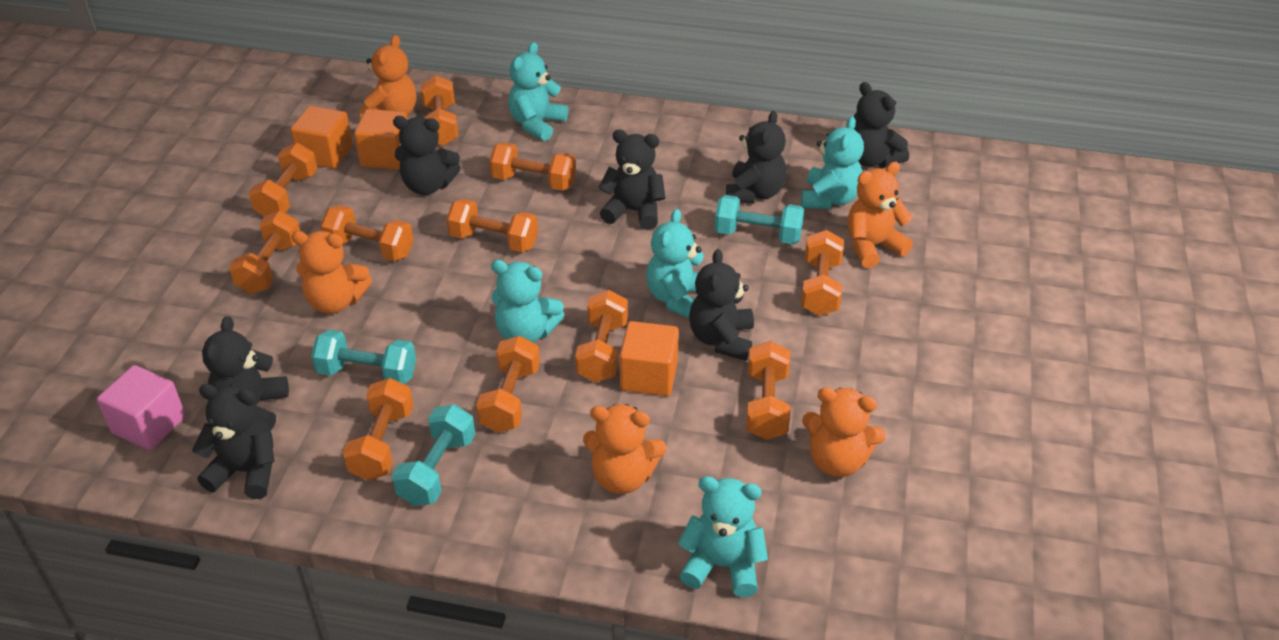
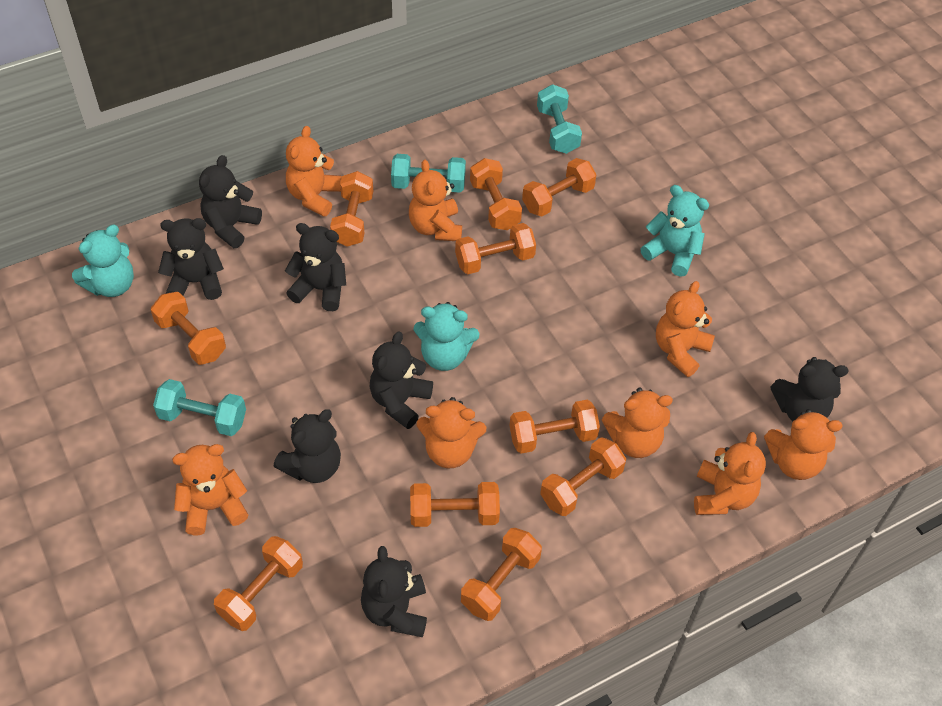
orange cube: 3 -> 0
orange dumbbell: 11 -> 10
orange teddy bear: 5 -> 8
pink cube: 1 -> 0
turquoise teddy bear: 5 -> 3

